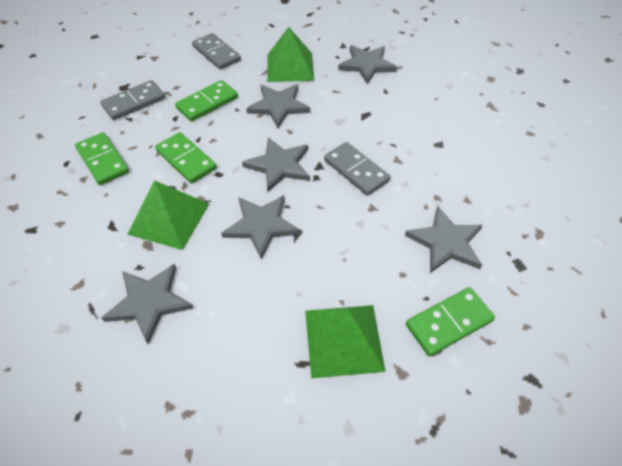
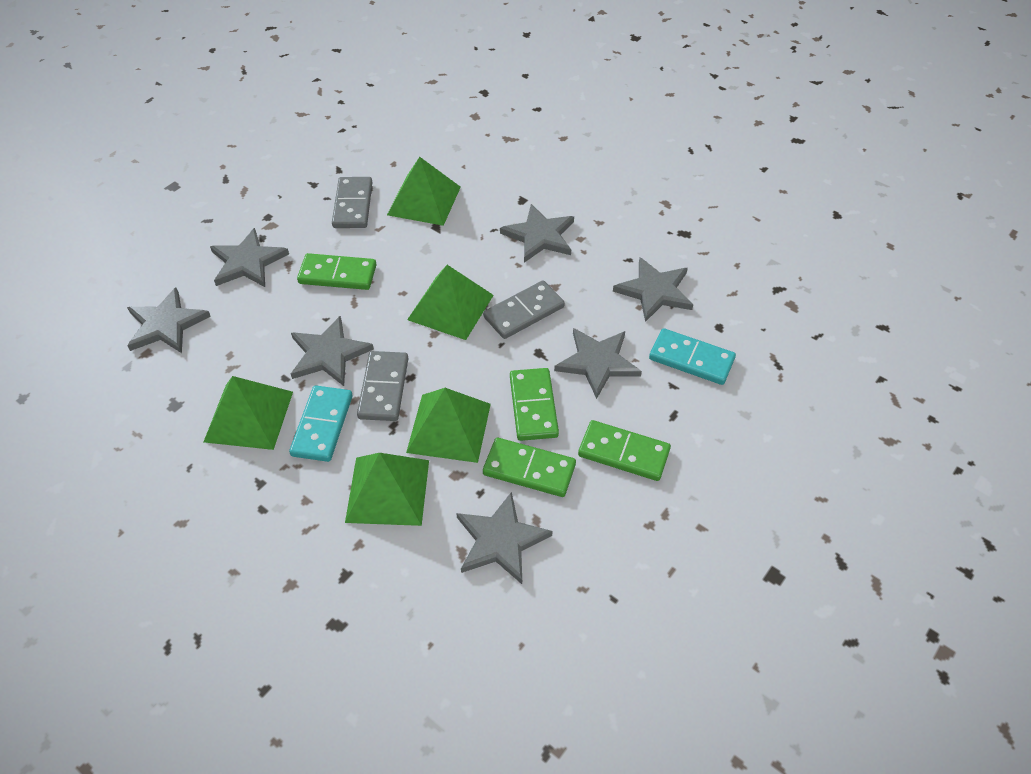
green pyramid: 3 -> 5
grey star: 6 -> 7
turquoise domino: 0 -> 2

